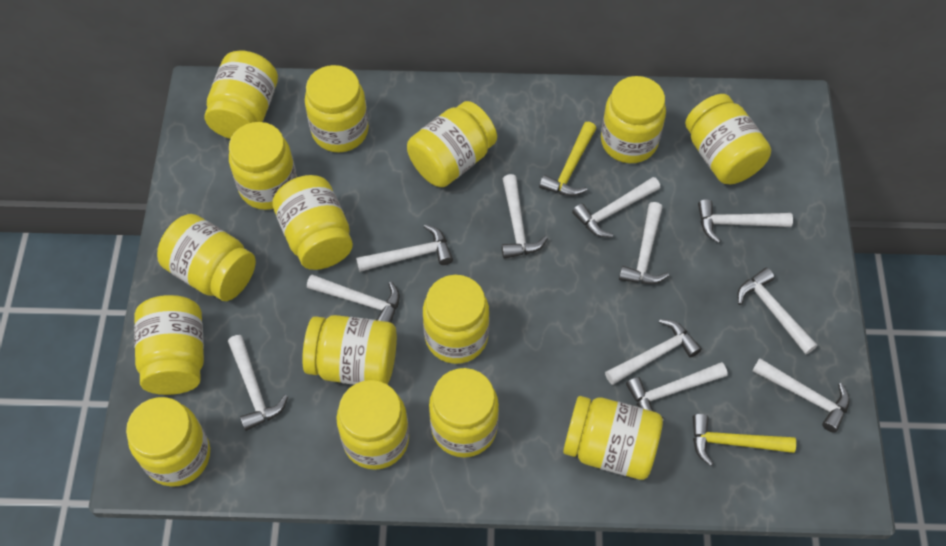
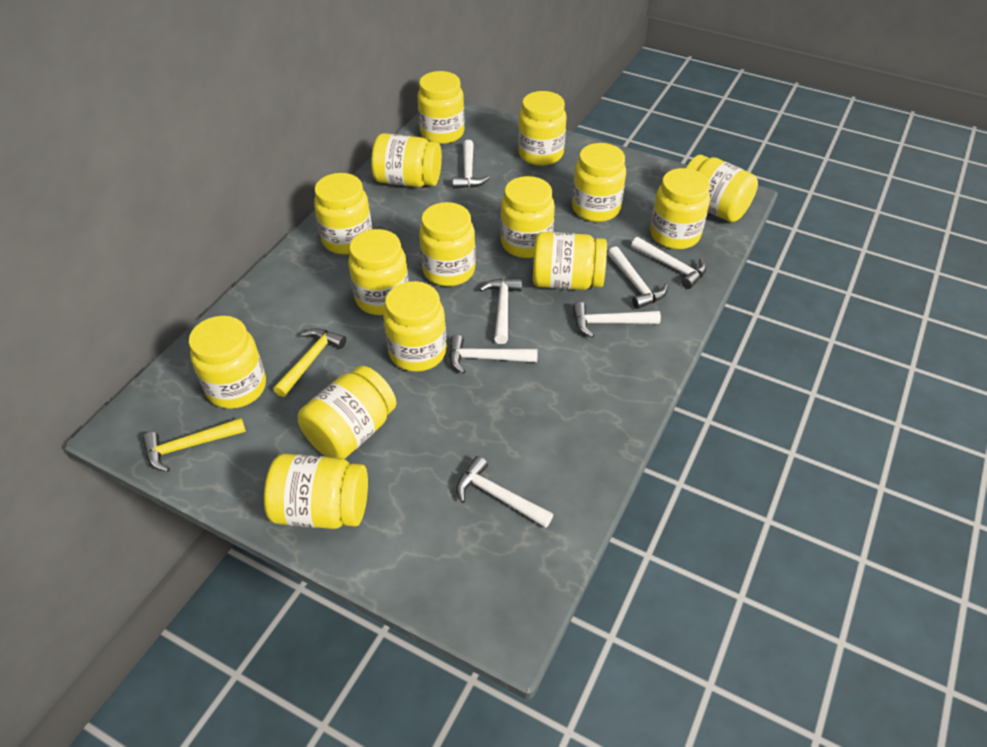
white hammer: 11 -> 7

